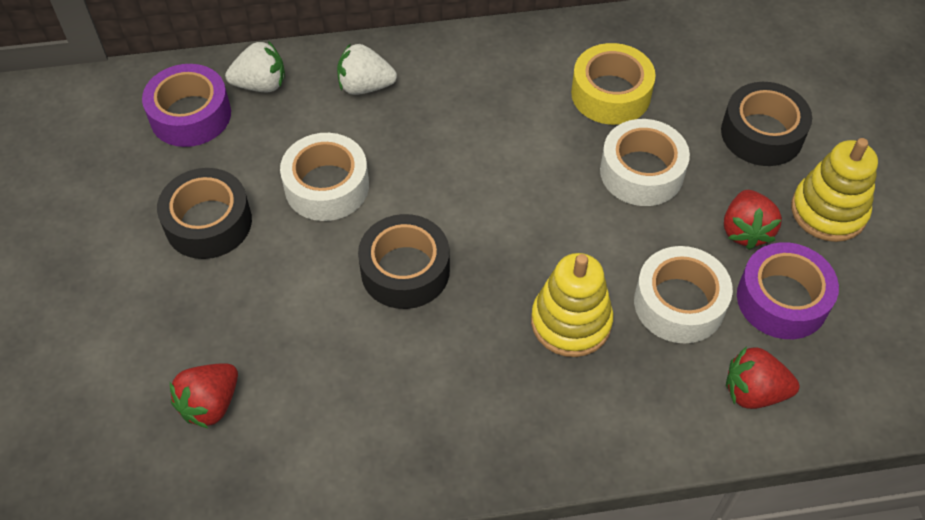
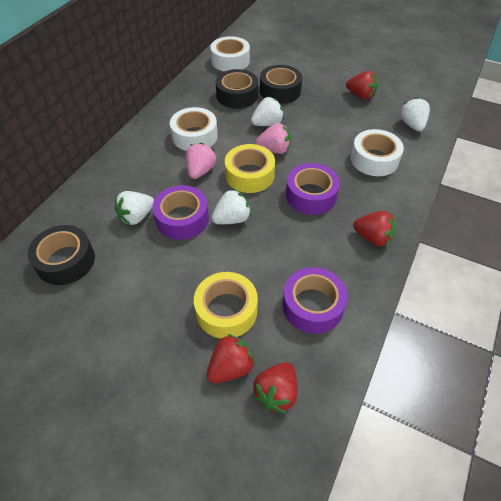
pink strawberry: 0 -> 2
purple tape: 2 -> 3
red strawberry: 3 -> 4
white strawberry: 2 -> 4
yellow stacking toy: 2 -> 0
yellow tape: 1 -> 2

